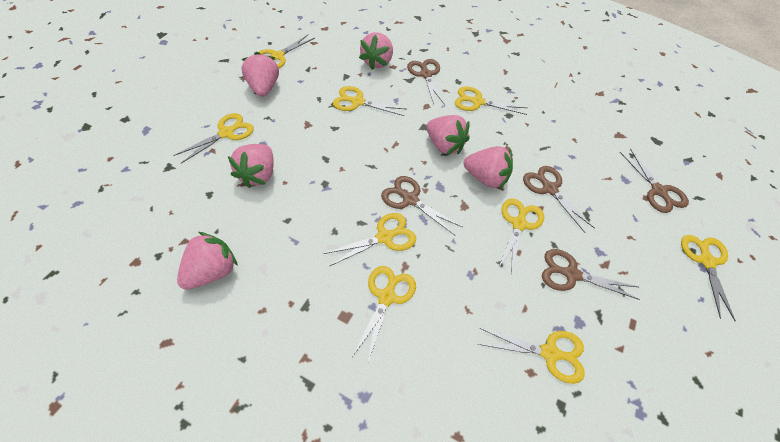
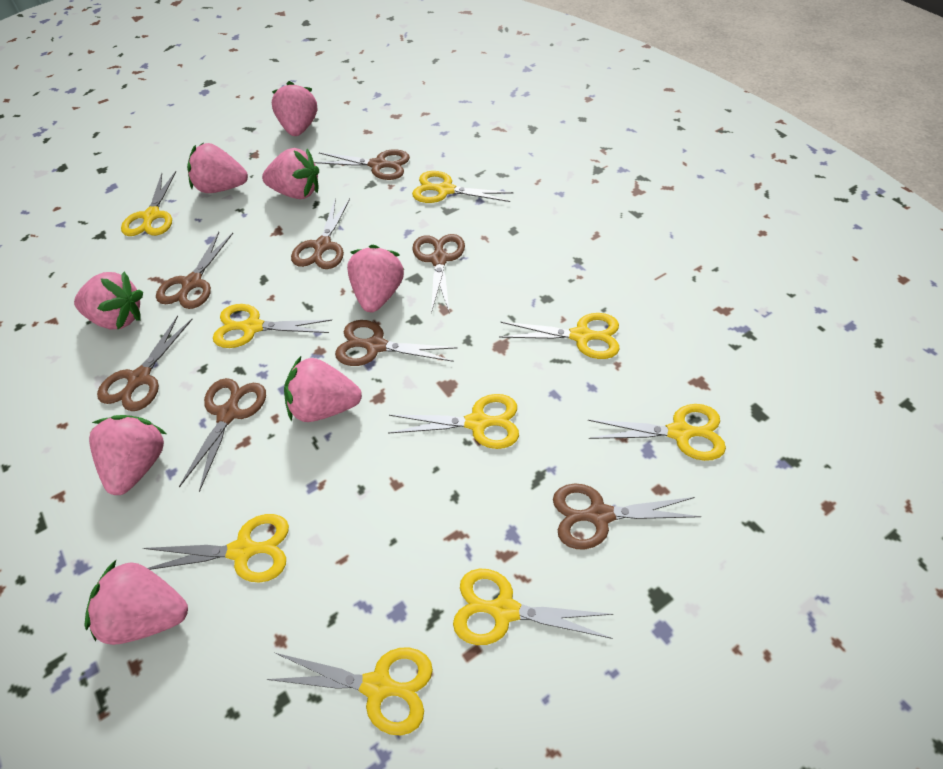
brown scissors: 5 -> 8
pink strawberry: 6 -> 8

